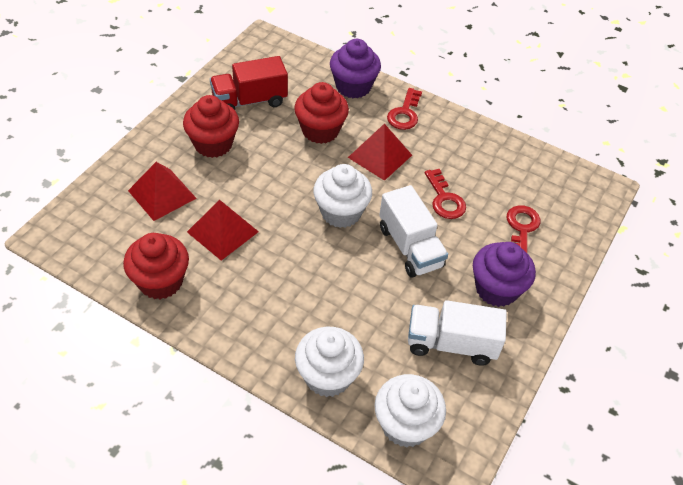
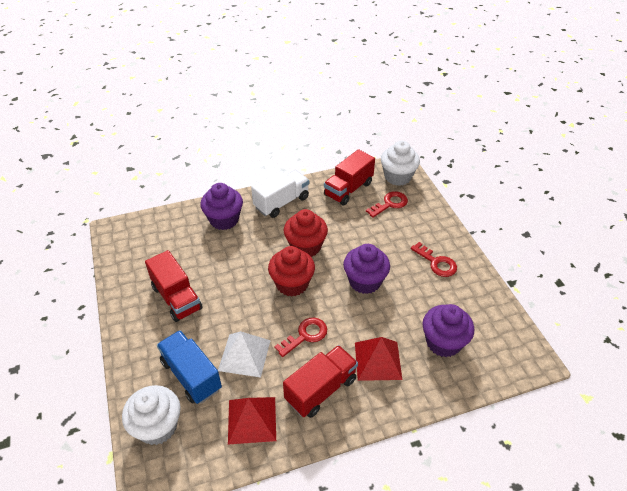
blue truck: 0 -> 1
purple cupcake: 2 -> 3
red cupcake: 3 -> 2
red pyramid: 3 -> 2
red truck: 1 -> 3
white cupcake: 3 -> 2
white pyramid: 0 -> 1
white truck: 2 -> 1

